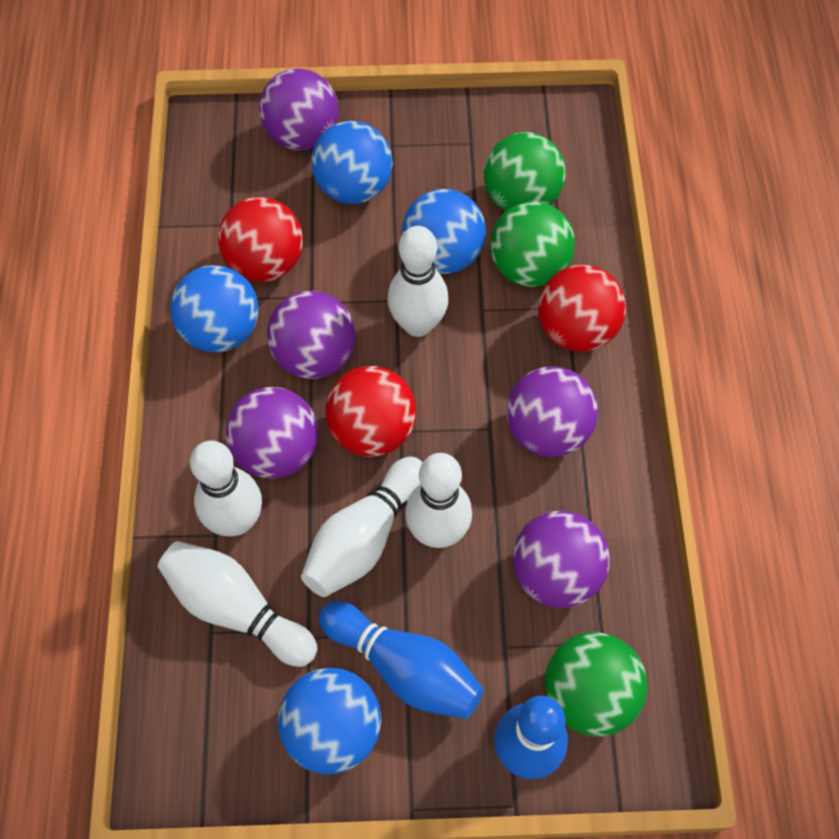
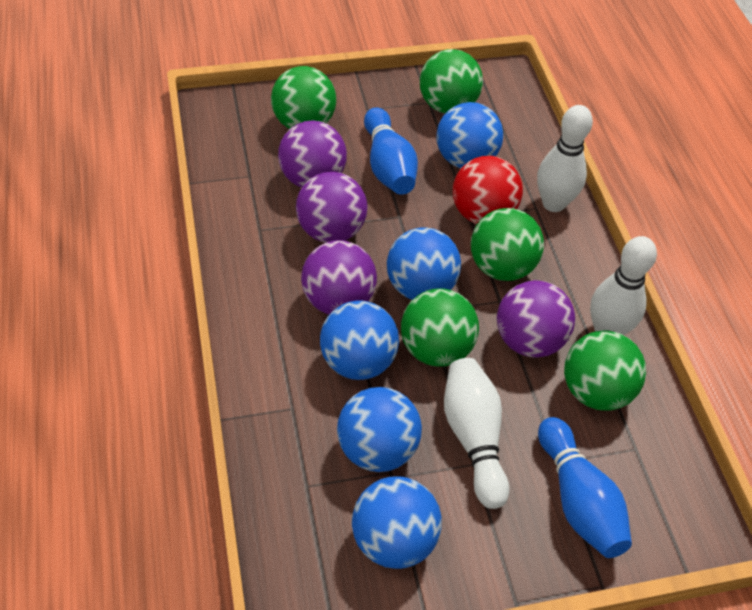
blue ball: 4 -> 5
green ball: 3 -> 5
purple ball: 5 -> 4
red ball: 3 -> 1
white bowling pin: 5 -> 3

